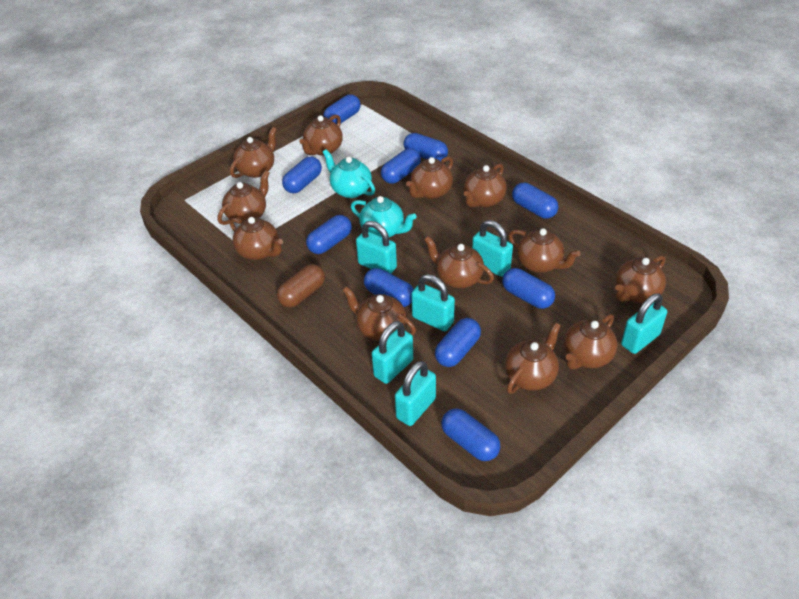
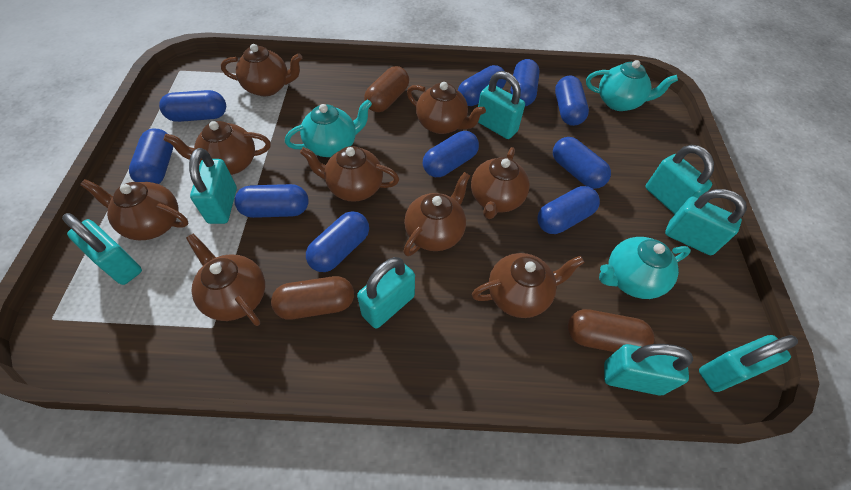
brown capsule: 1 -> 3
brown teapot: 12 -> 9
turquoise padlock: 6 -> 8
turquoise teapot: 2 -> 3

